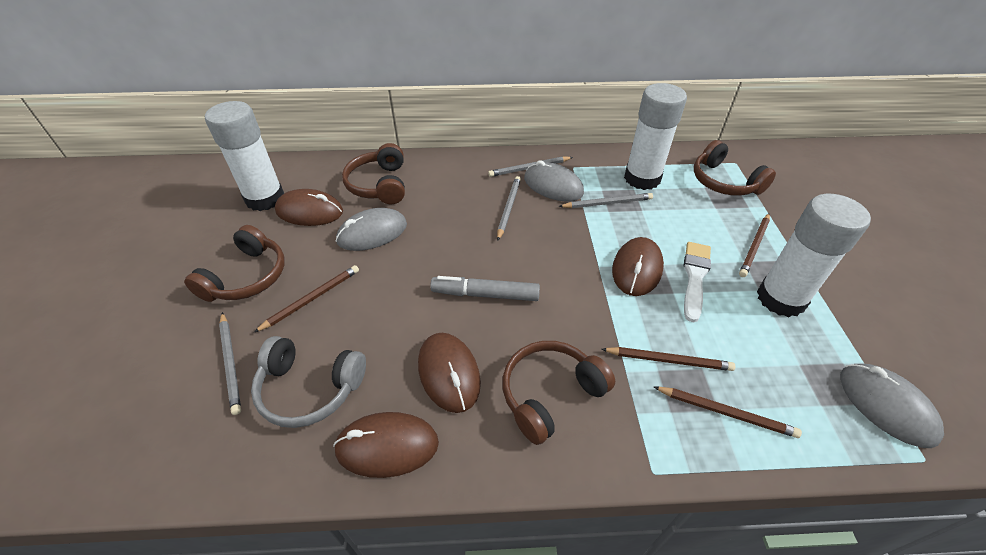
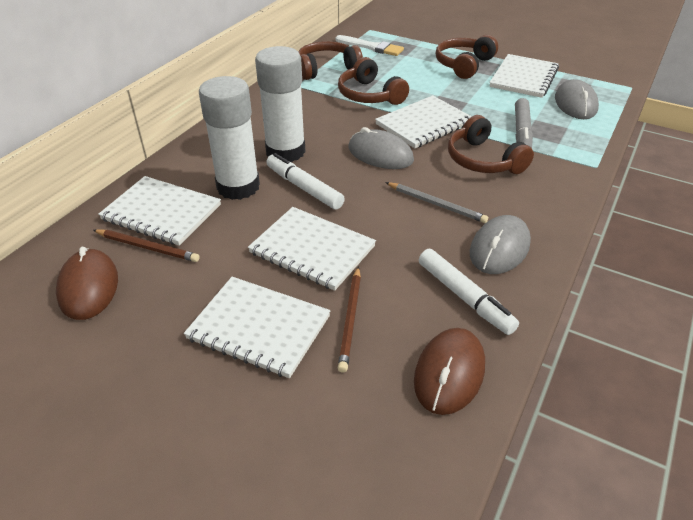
brown mouse: 4 -> 2
brown pencil: 4 -> 2
grey headphones: 1 -> 0
grey pencil: 4 -> 1
white glue stick: 3 -> 2
white marker: 0 -> 2
white notebook: 0 -> 5

